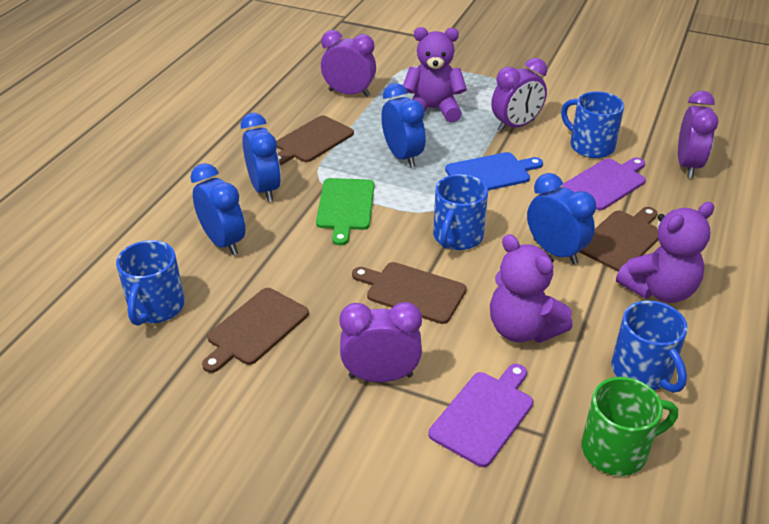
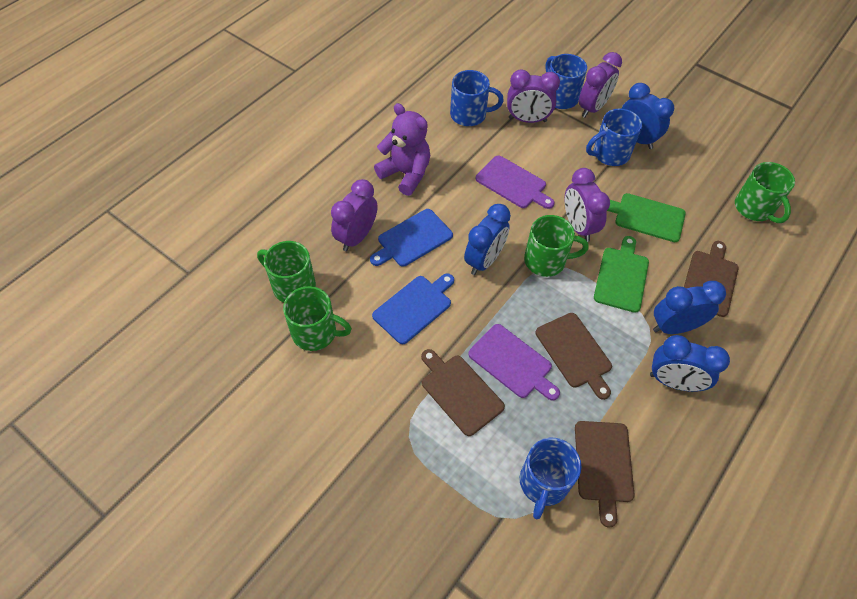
blue cutting board: 1 -> 2
green cutting board: 1 -> 2
green mug: 1 -> 4
purple teddy bear: 3 -> 1

